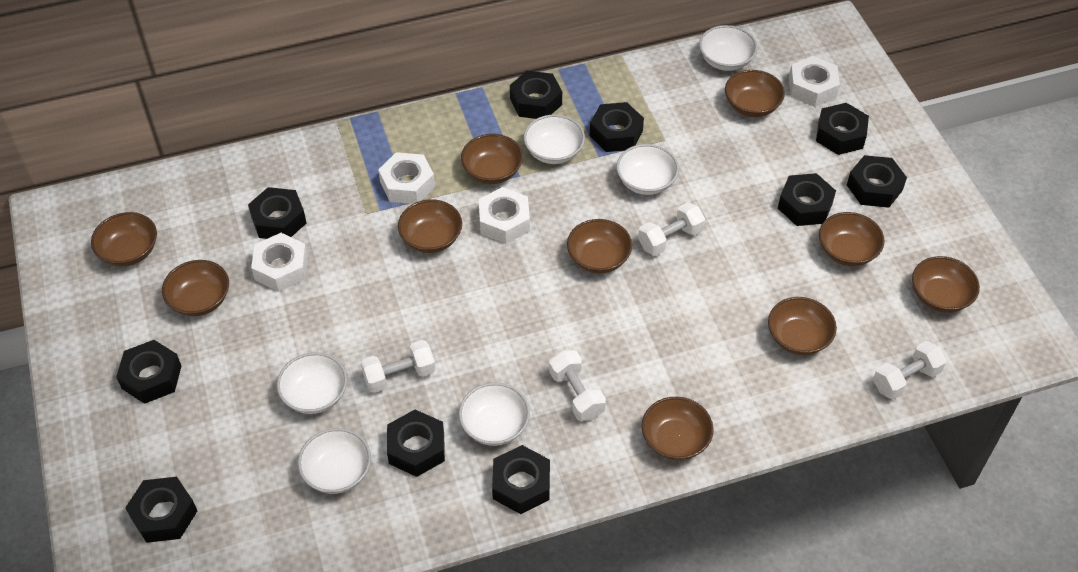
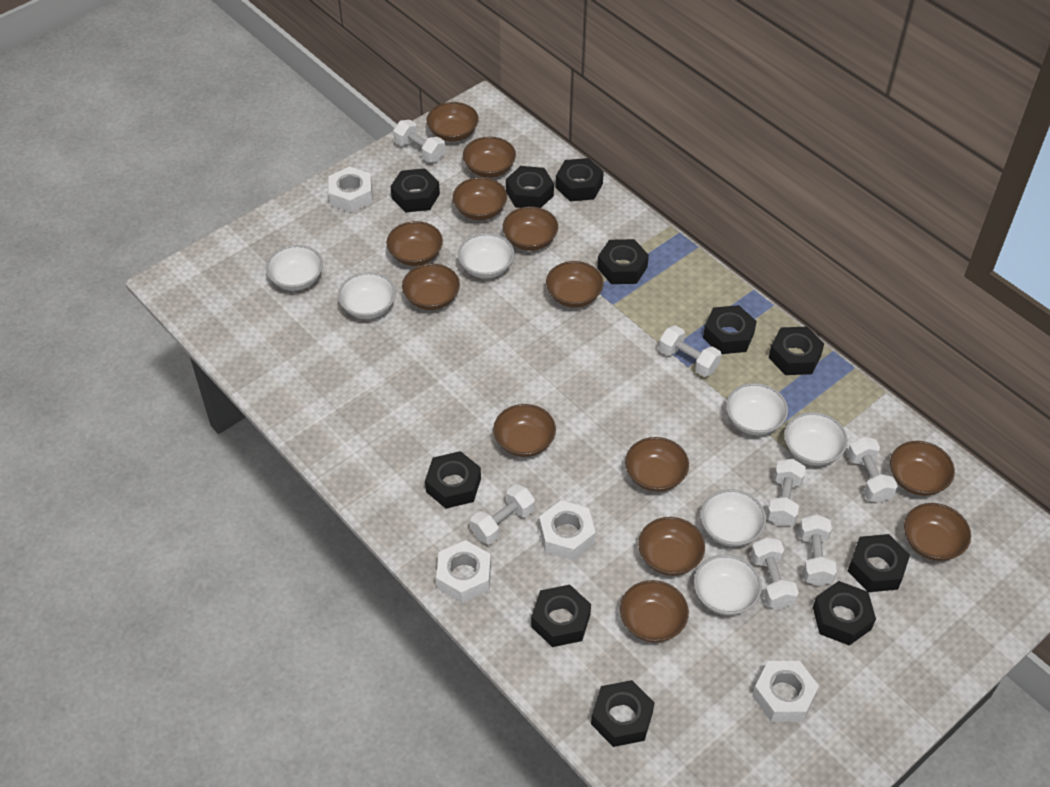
black nut: 10 -> 11
brown bowl: 10 -> 13
white bowl: 6 -> 7
white dumbbell: 4 -> 7

